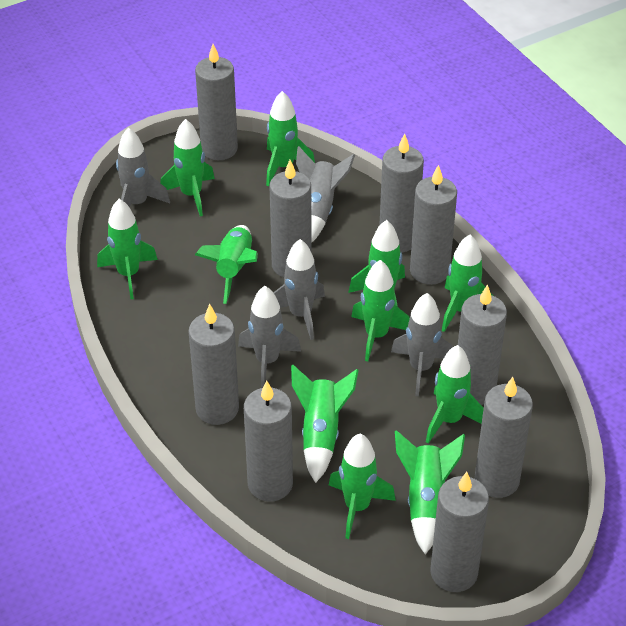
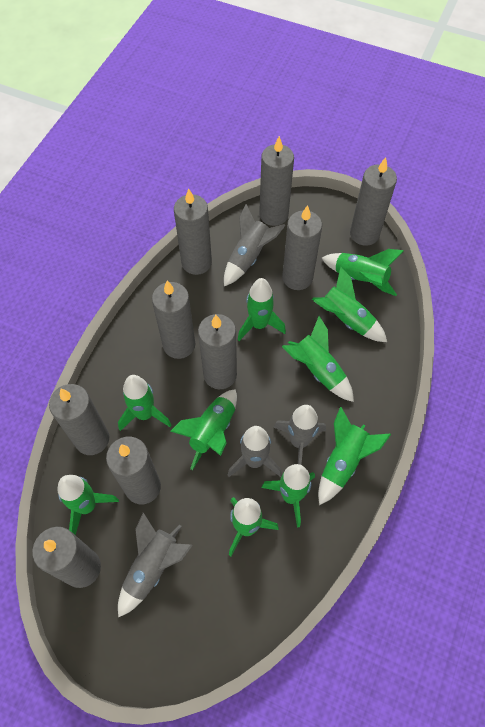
green rocket: 11 -> 10
grey rocket: 5 -> 4

